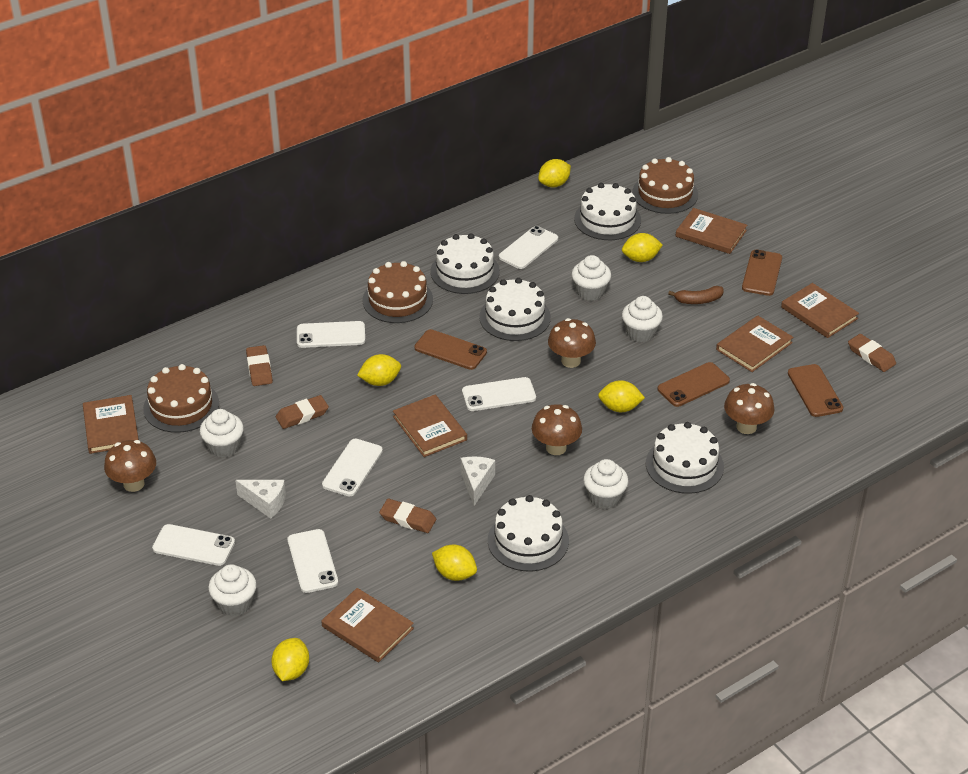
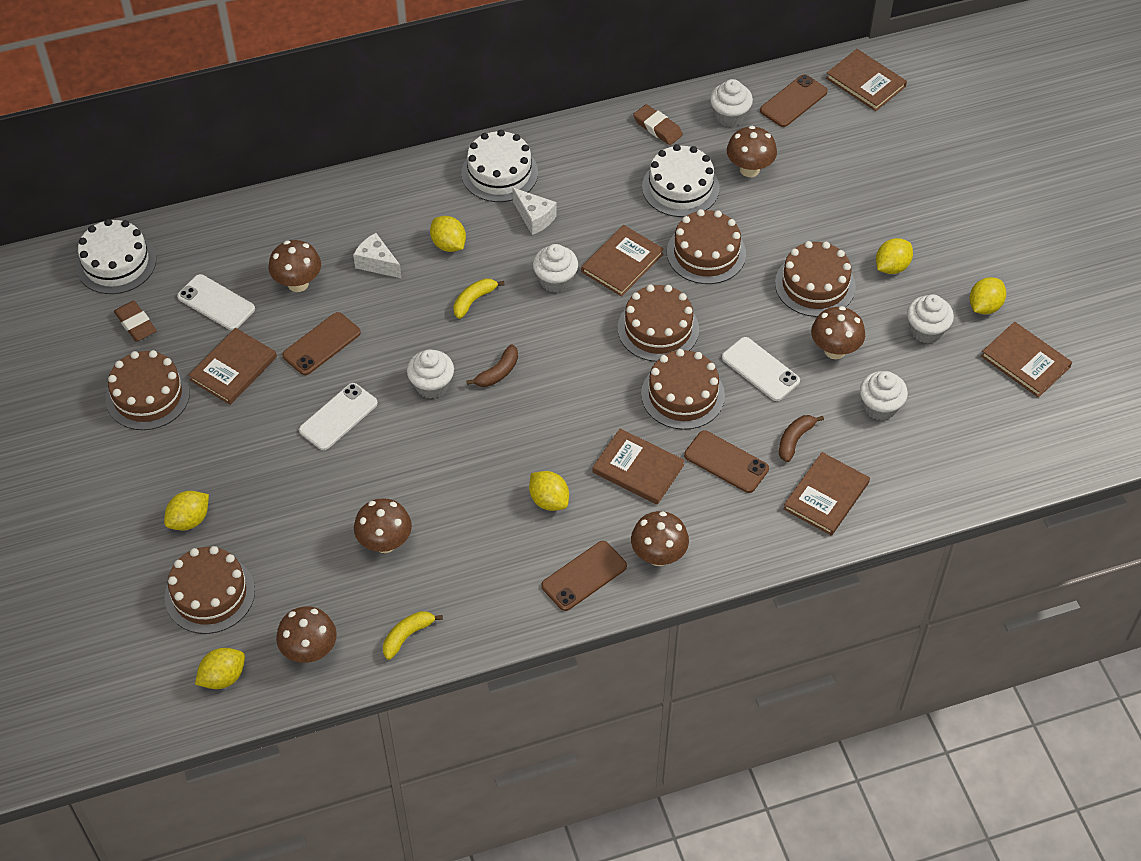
brown banana: 1 -> 2
brown cake: 3 -> 6
brown eraser: 4 -> 2
brown mushroom: 4 -> 6
white cake: 5 -> 3
white phone: 6 -> 3
yellow banana: 0 -> 2

